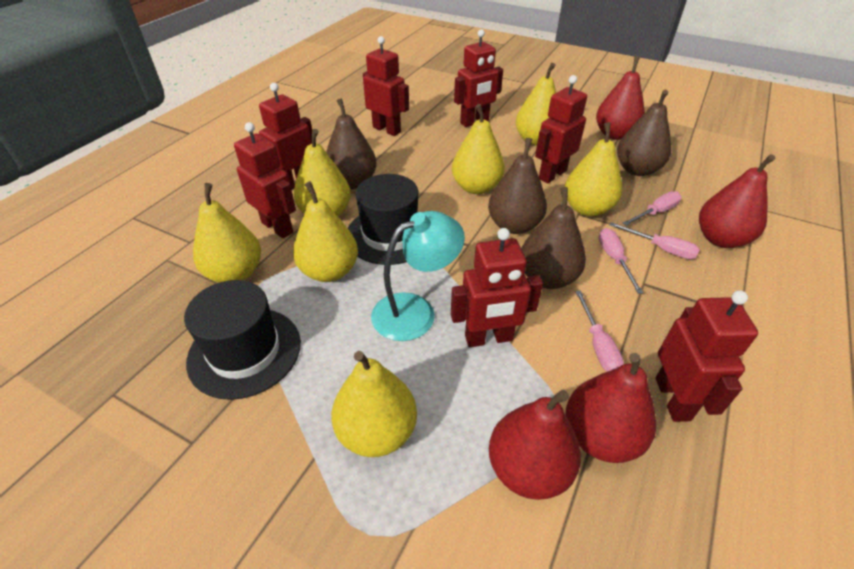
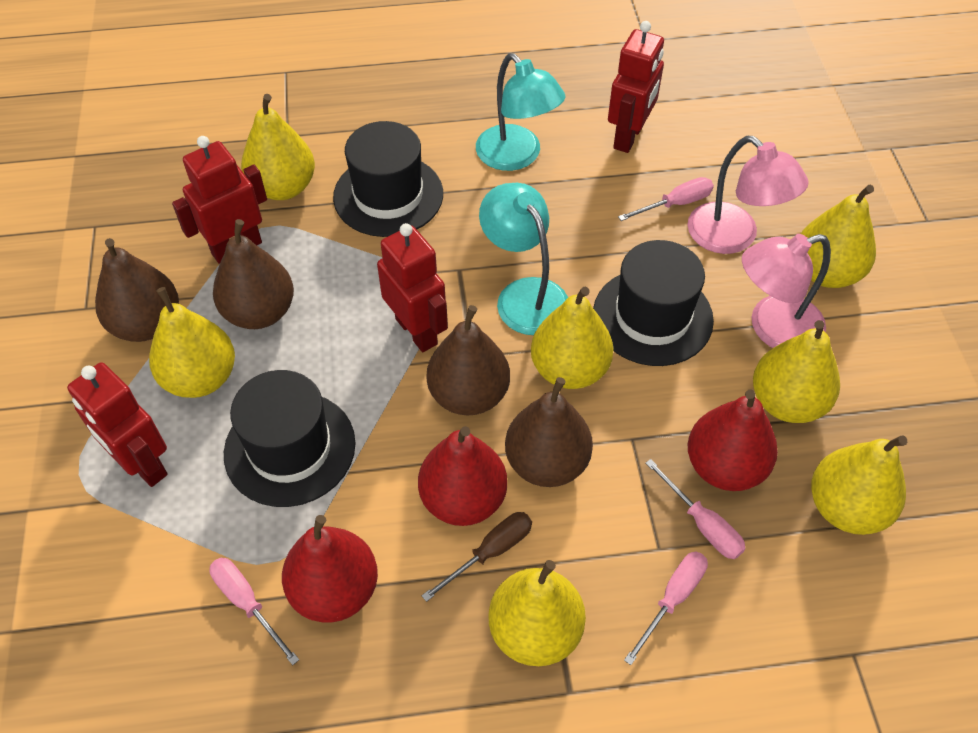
black hat: 2 -> 3
brown screwdriver: 0 -> 1
pink lamp: 0 -> 2
red pear: 4 -> 3
red robot: 7 -> 4
turquoise lamp: 1 -> 2

